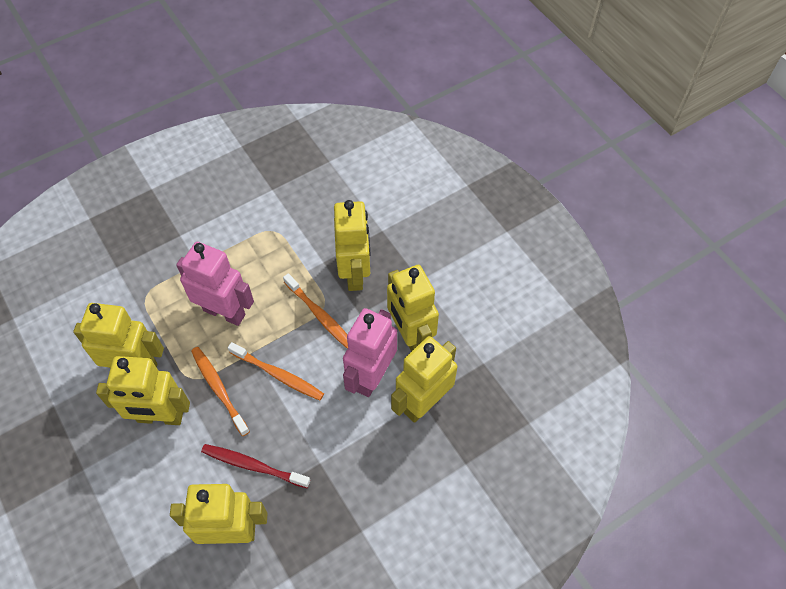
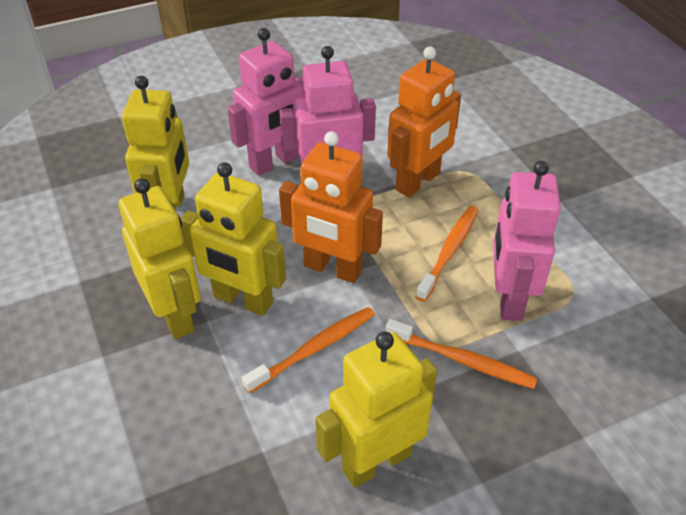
orange robot: 0 -> 2
pink robot: 2 -> 3
red toothbrush: 1 -> 0
yellow robot: 6 -> 4

